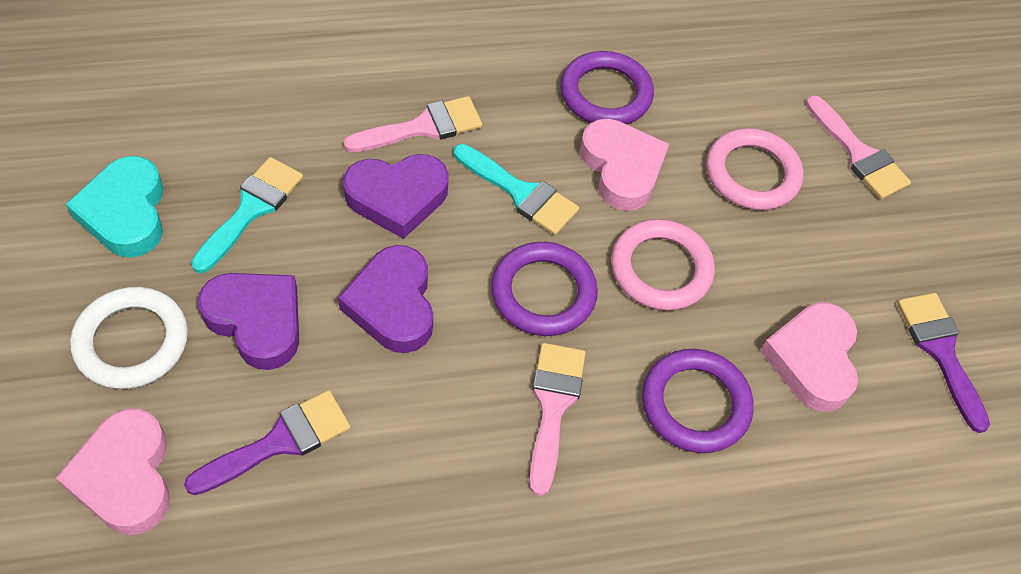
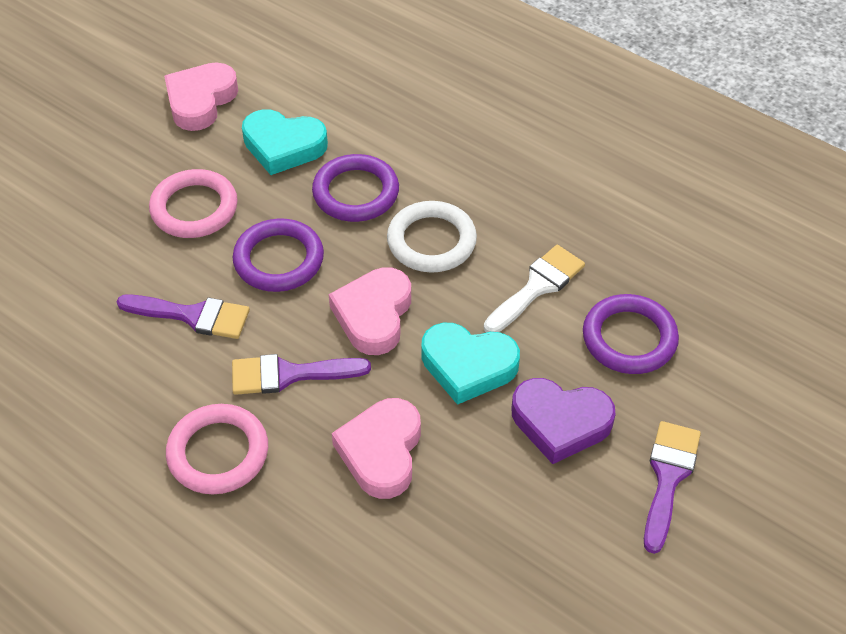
pink brush: 3 -> 0
purple brush: 2 -> 3
purple heart: 3 -> 1
turquoise brush: 2 -> 0
turquoise heart: 1 -> 2
white brush: 0 -> 1

